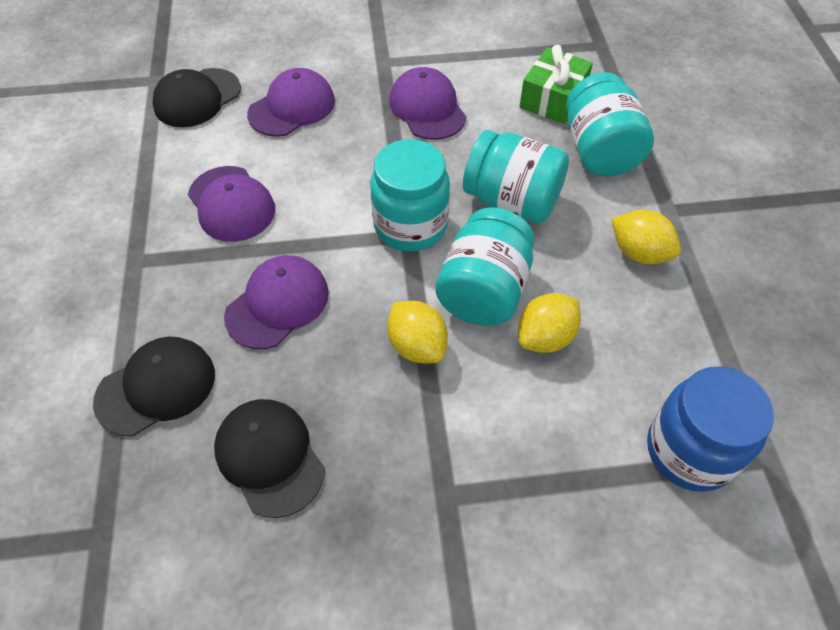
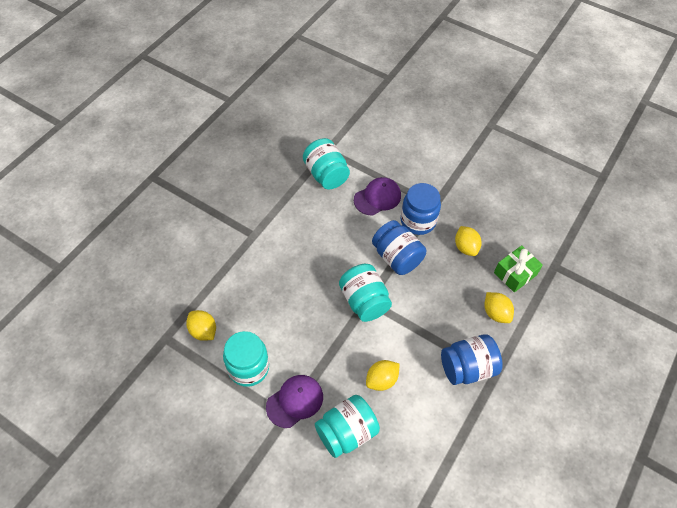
black cap: 3 -> 0
blue jar: 1 -> 3
purple cap: 4 -> 2
yellow lemon: 3 -> 4

